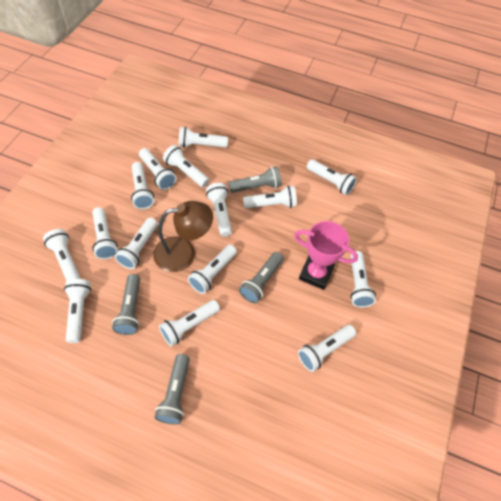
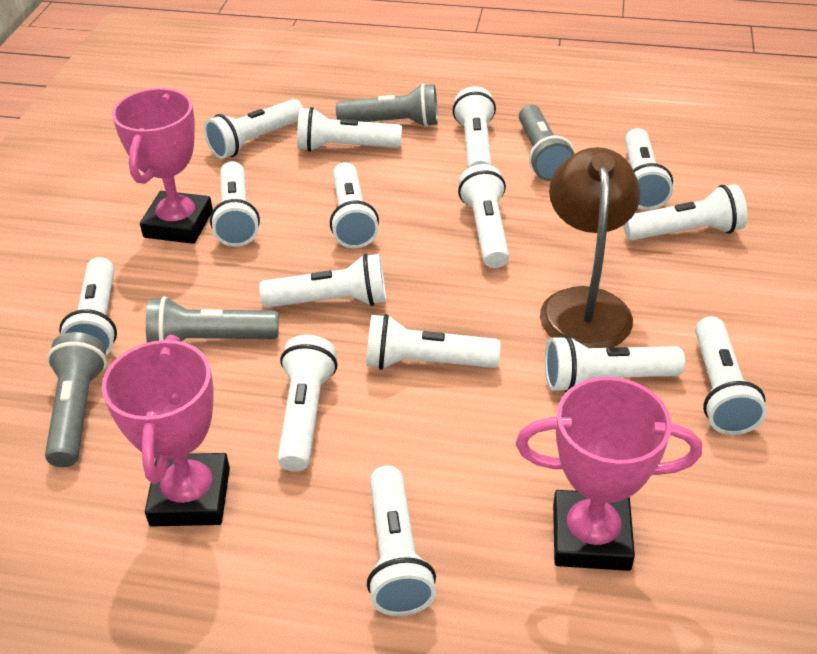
pink trophy: 1 -> 3

